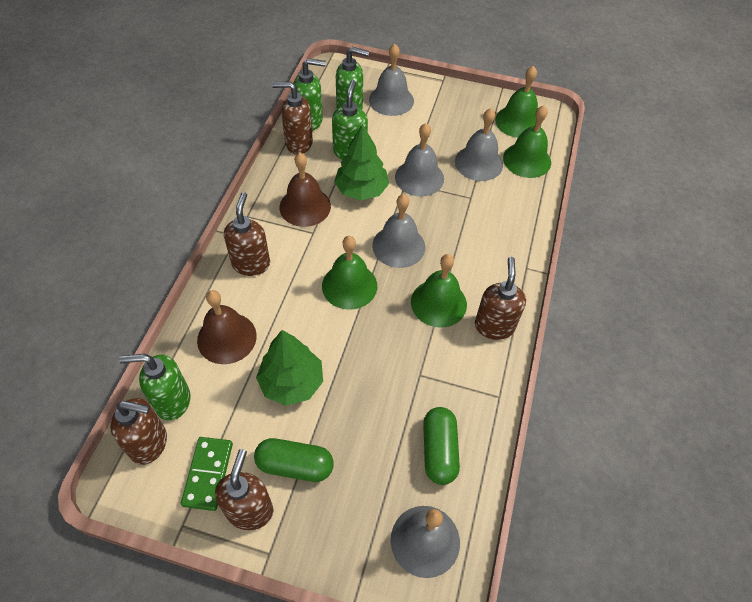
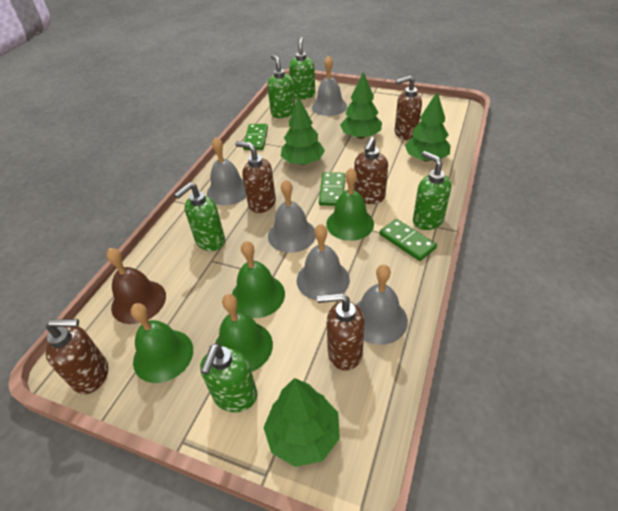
brown bell: 2 -> 1
green capsule: 2 -> 0
green domino: 1 -> 3
green soap dispenser: 4 -> 5
green tree: 2 -> 4

